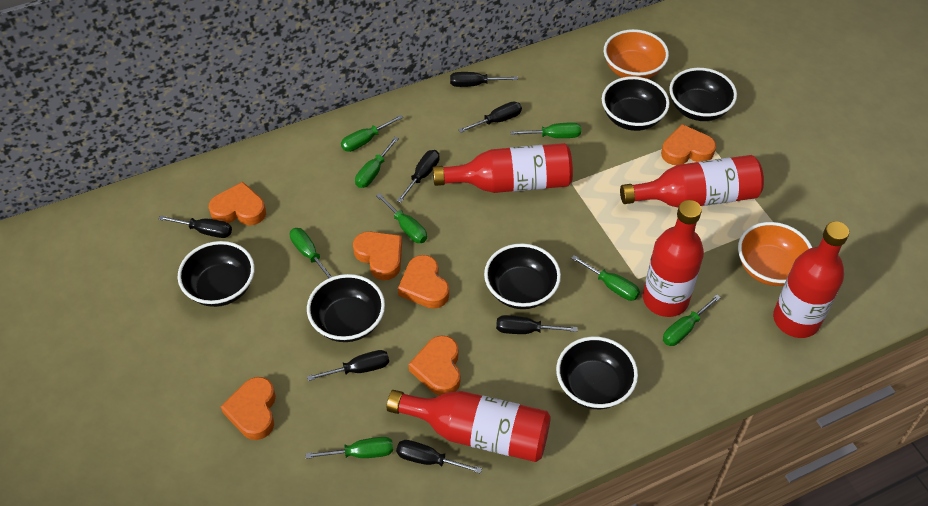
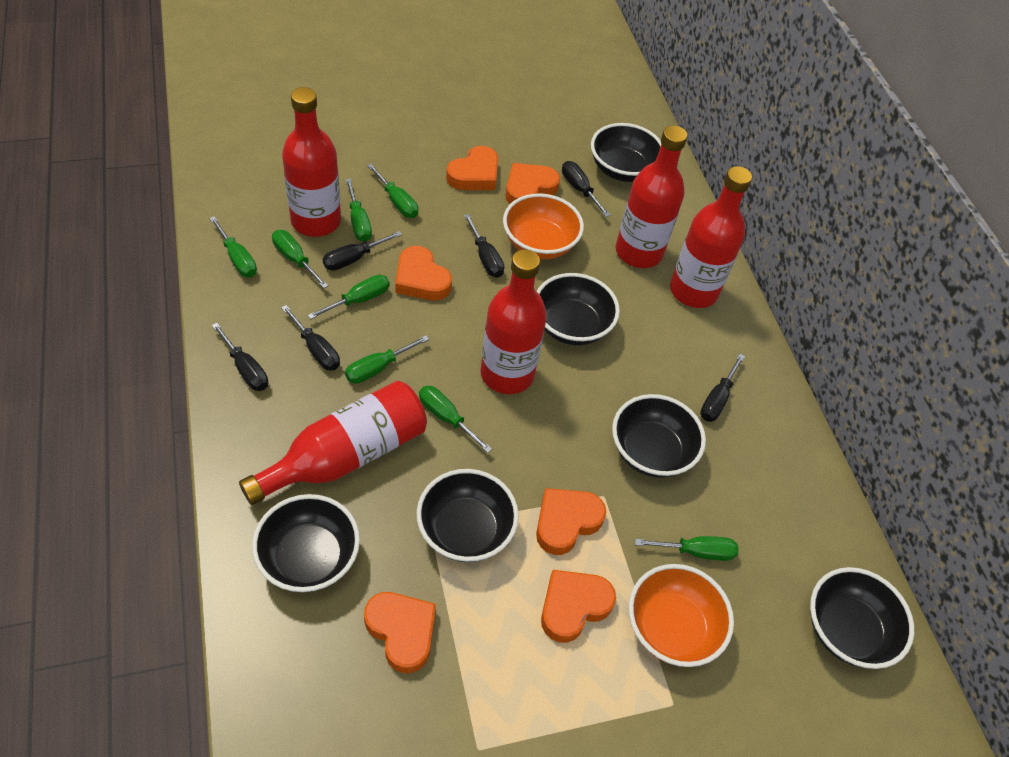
black screwdriver: 7 -> 6

